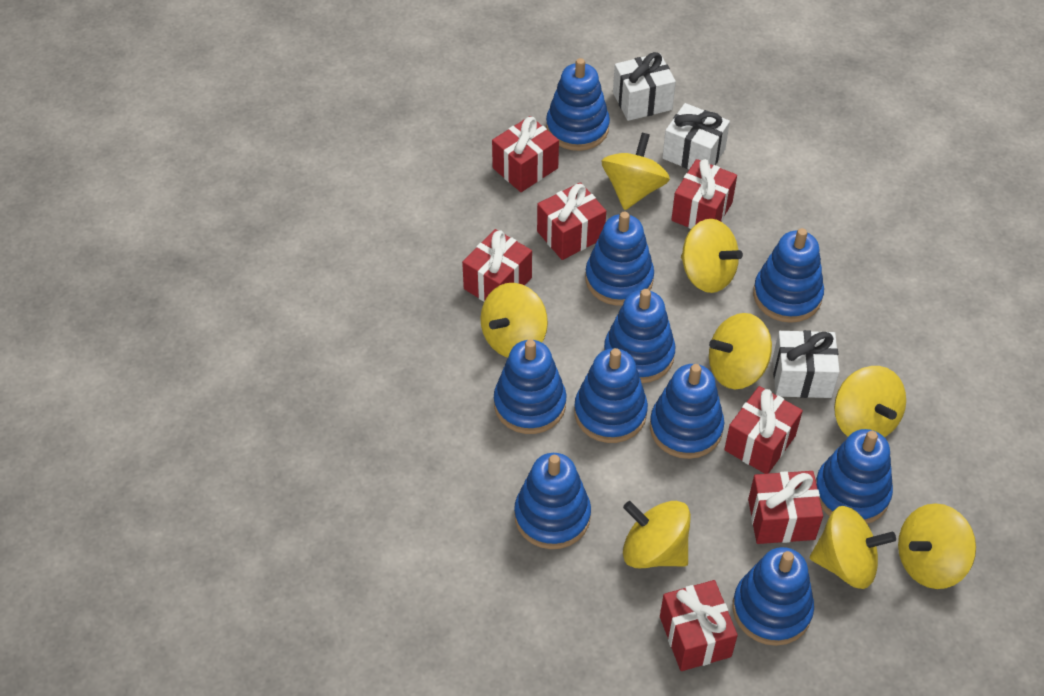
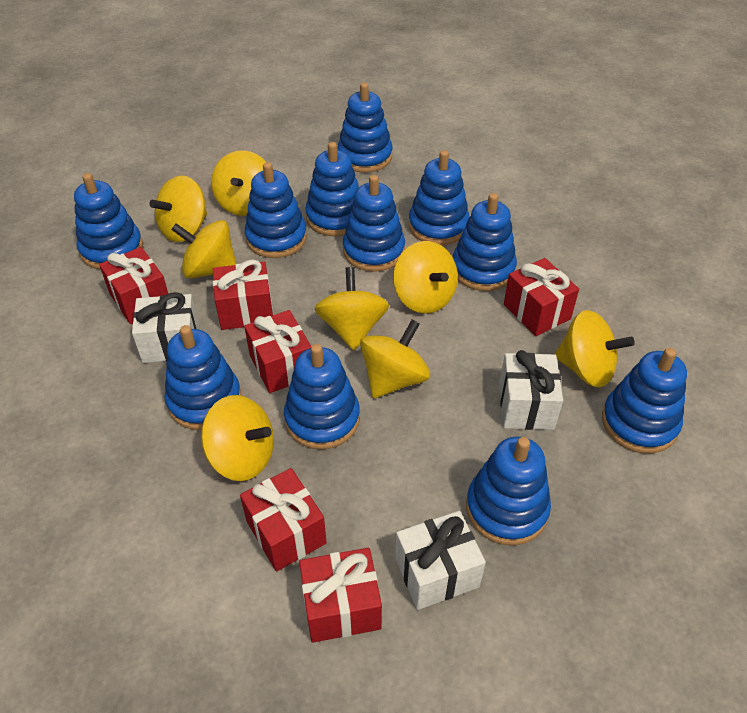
blue stacking toy: 10 -> 11
red gift: 7 -> 6

